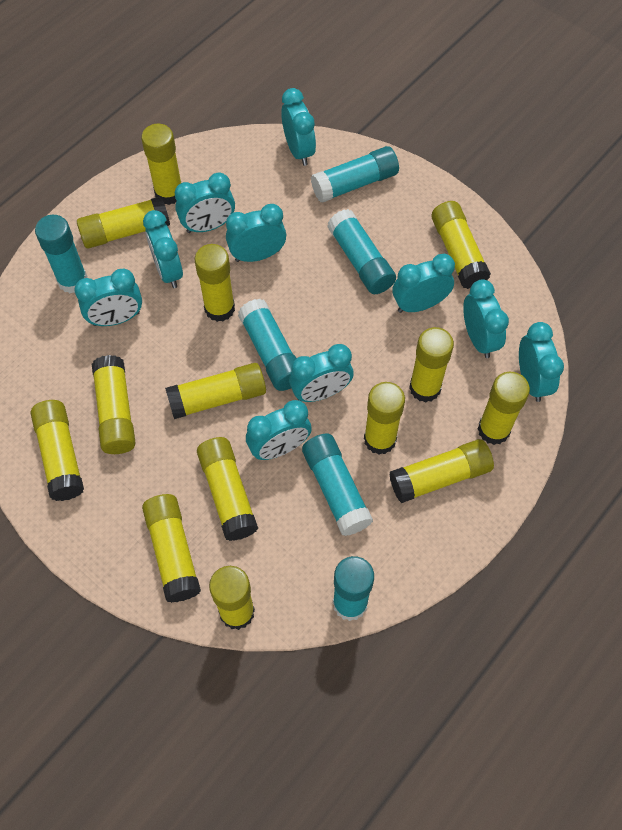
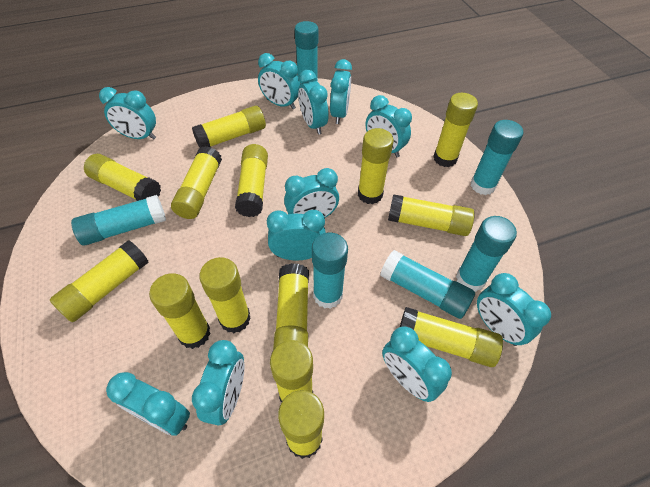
turquoise clock: 10 -> 11

